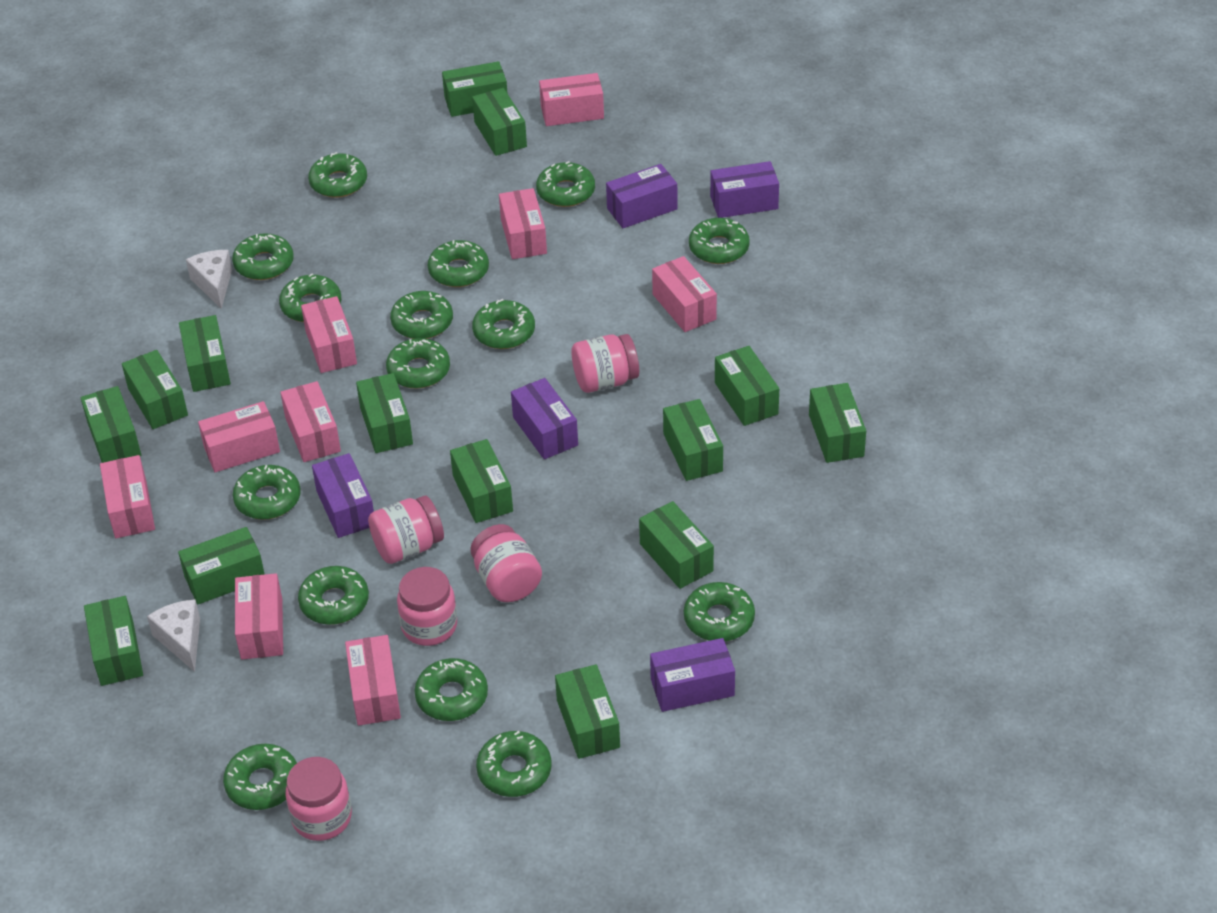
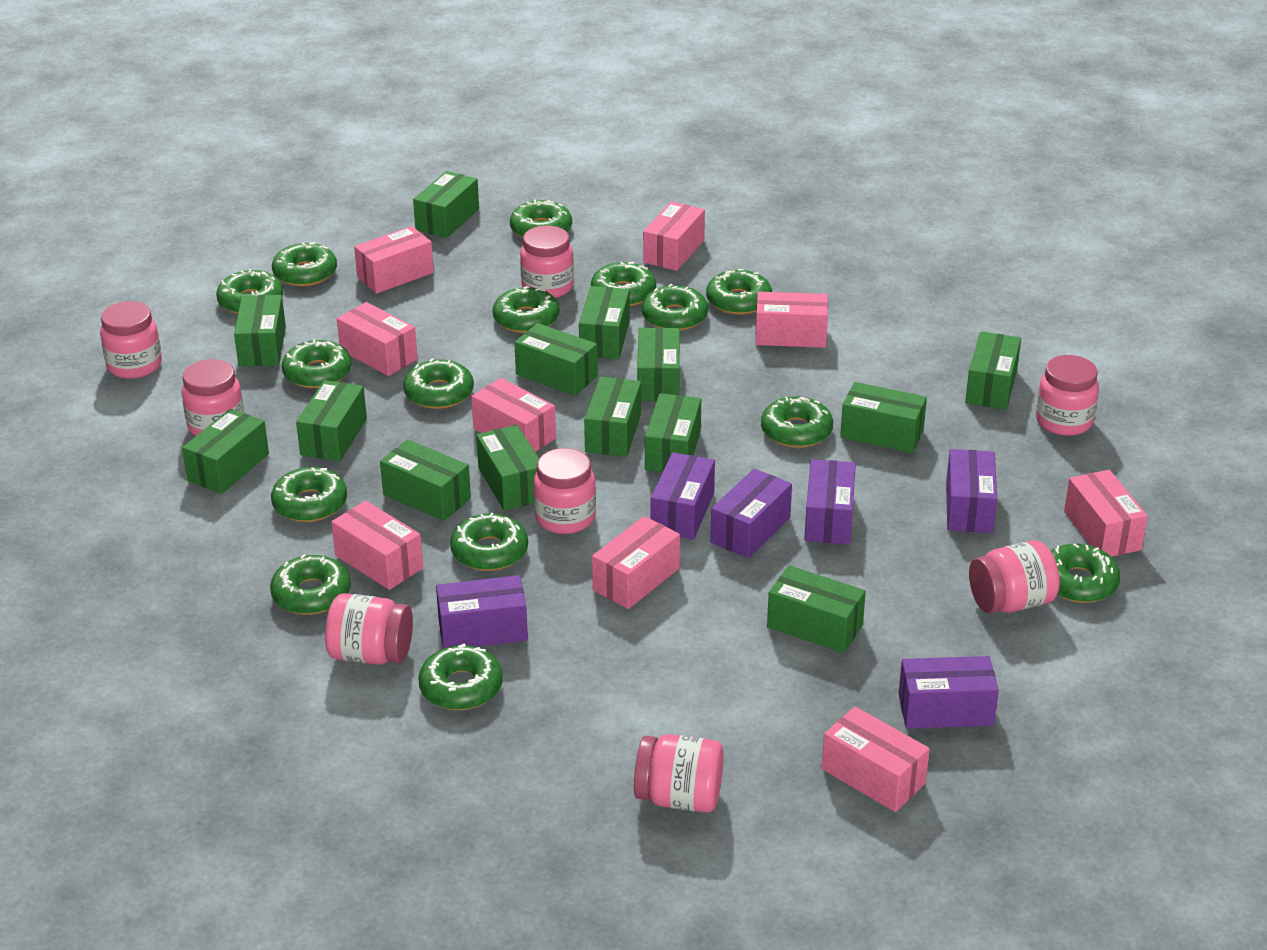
pink jar: 5 -> 8
purple box: 5 -> 6
white cheese: 2 -> 0

